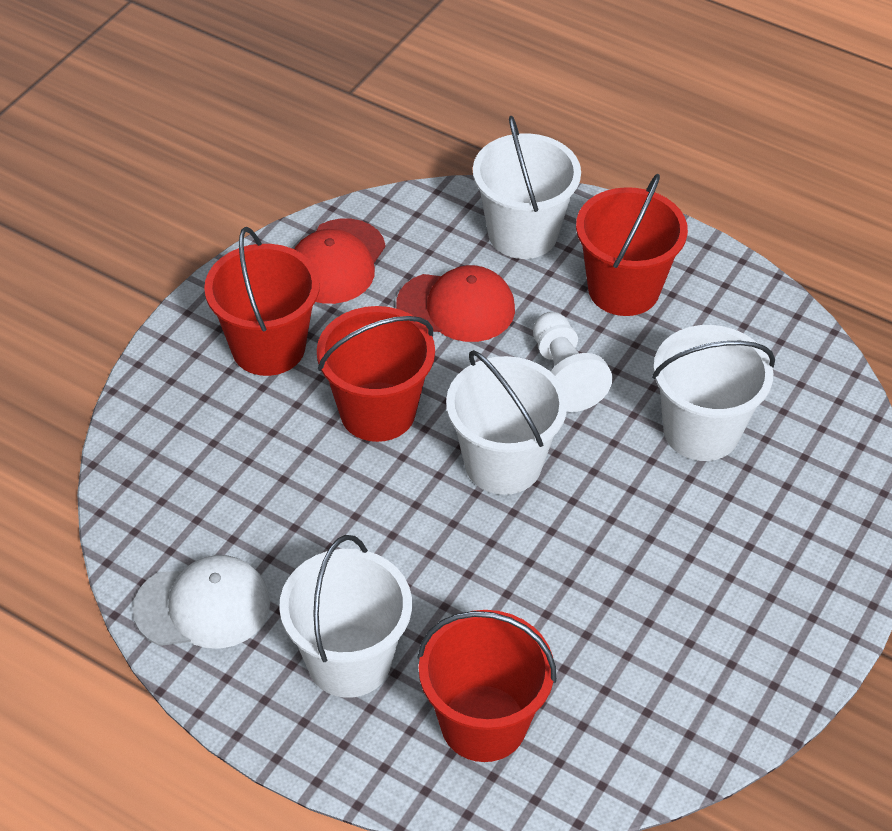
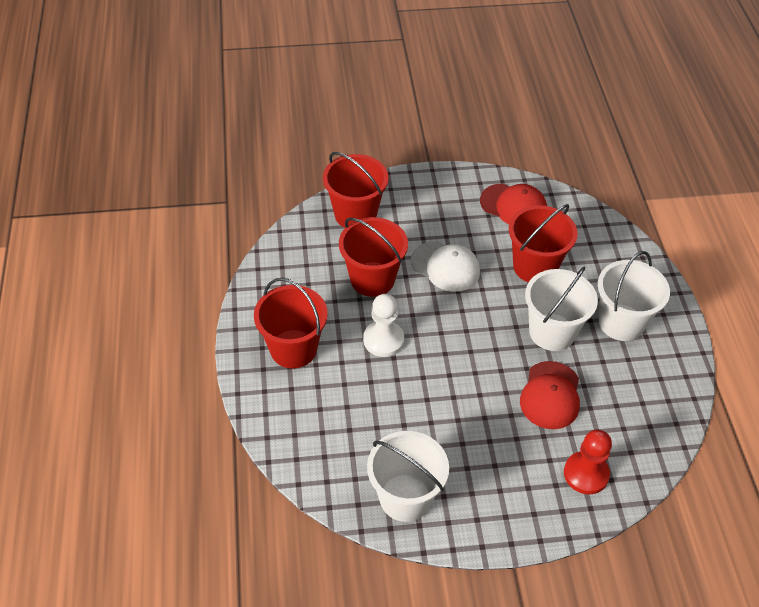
red pawn: 0 -> 1
white bucket: 4 -> 3

